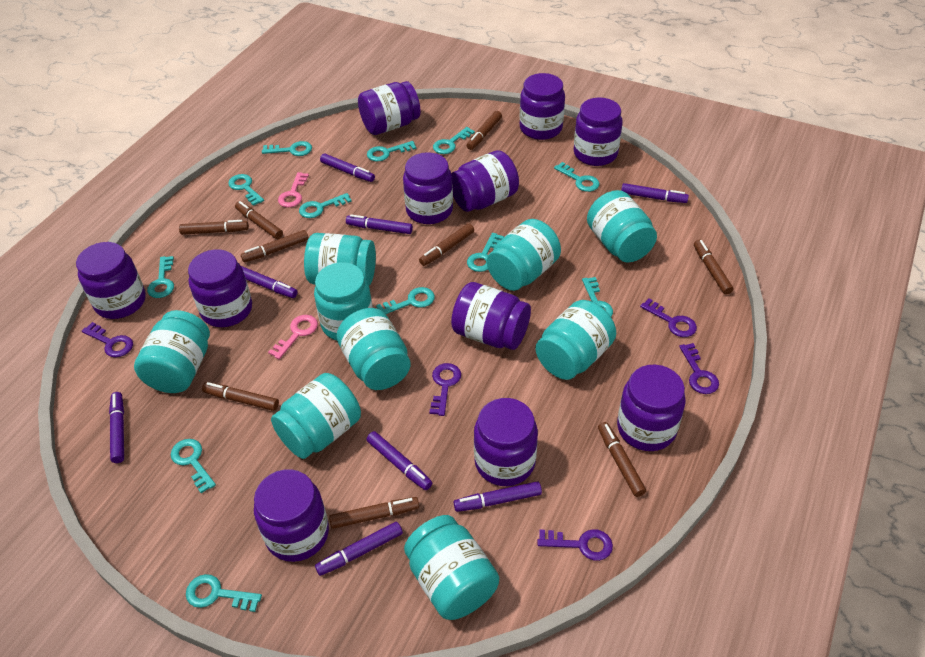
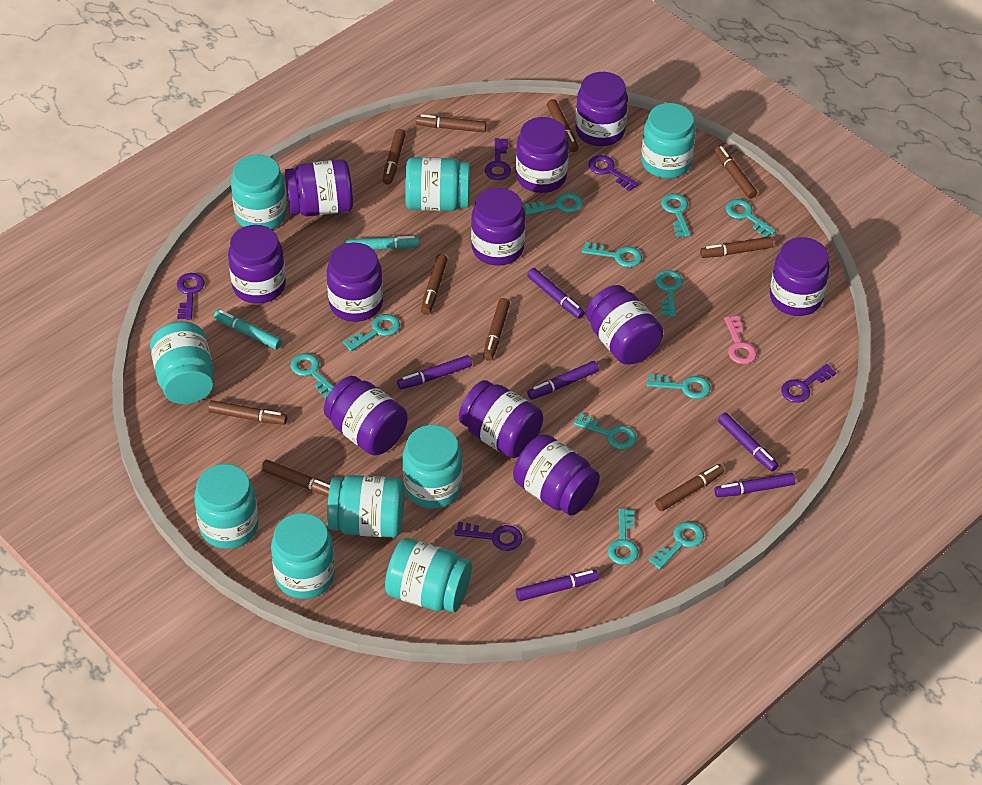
brown marker: 9 -> 10
pink key: 2 -> 1
purple marker: 8 -> 6
turquoise key: 12 -> 11
turquoise marker: 0 -> 2

